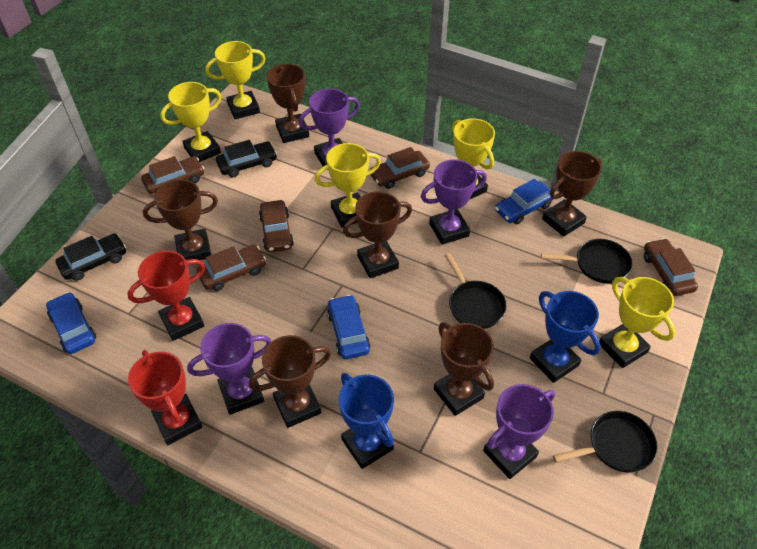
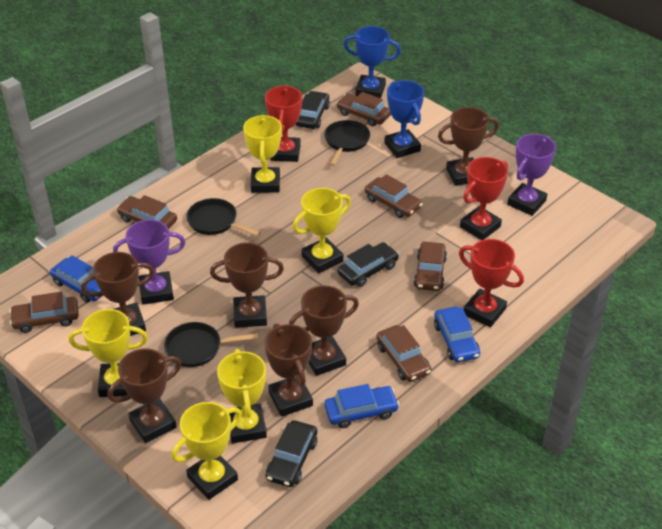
black car: 2 -> 3
brown car: 5 -> 6
purple trophy: 4 -> 2
red trophy: 2 -> 3

